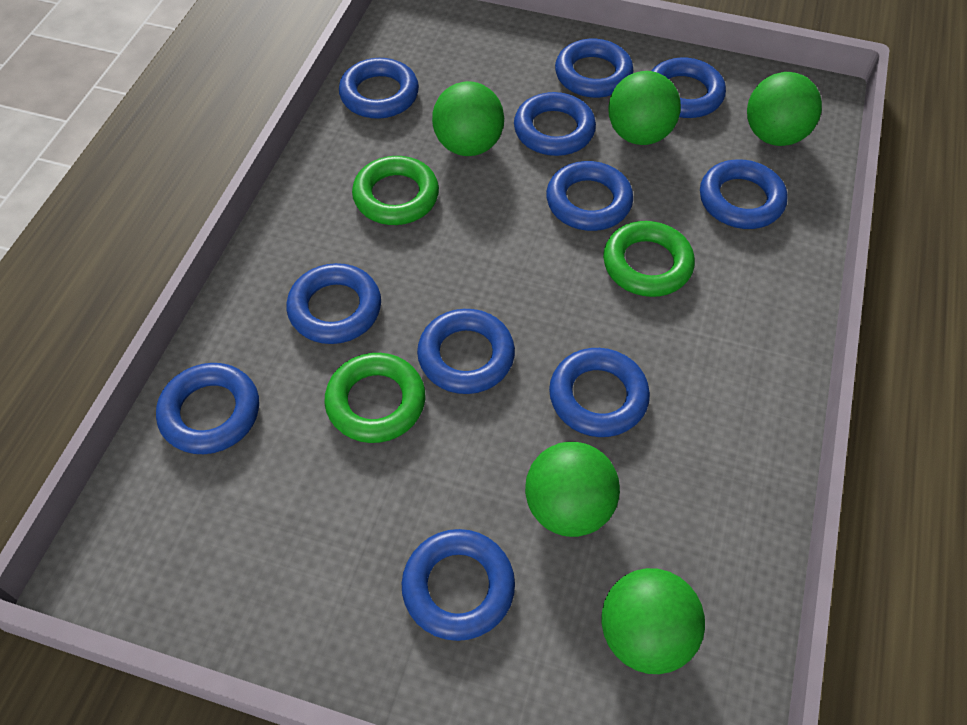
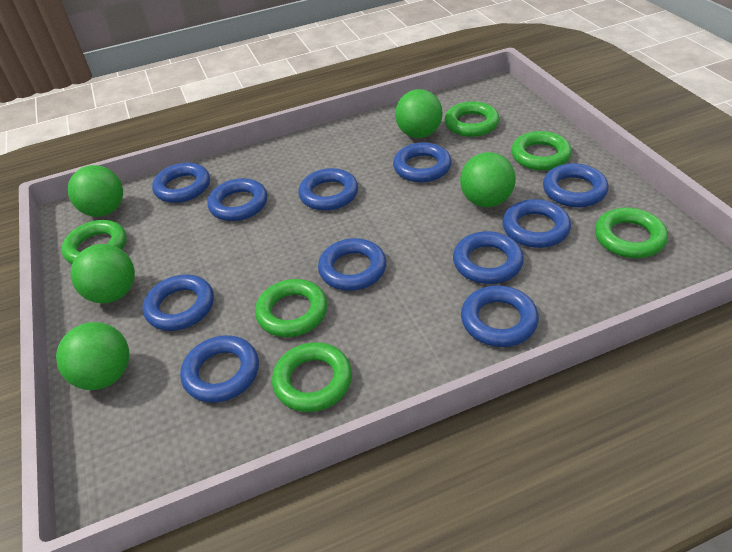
green ring: 3 -> 6

